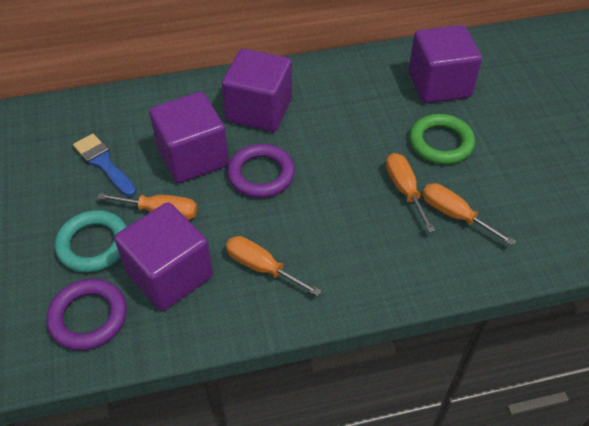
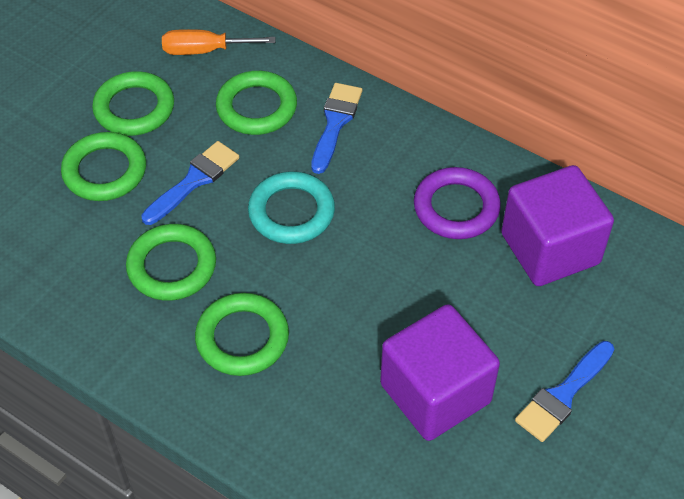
blue brush: 1 -> 3
green ring: 1 -> 5
orange screwdriver: 4 -> 1
purple cube: 4 -> 2
purple ring: 2 -> 1

